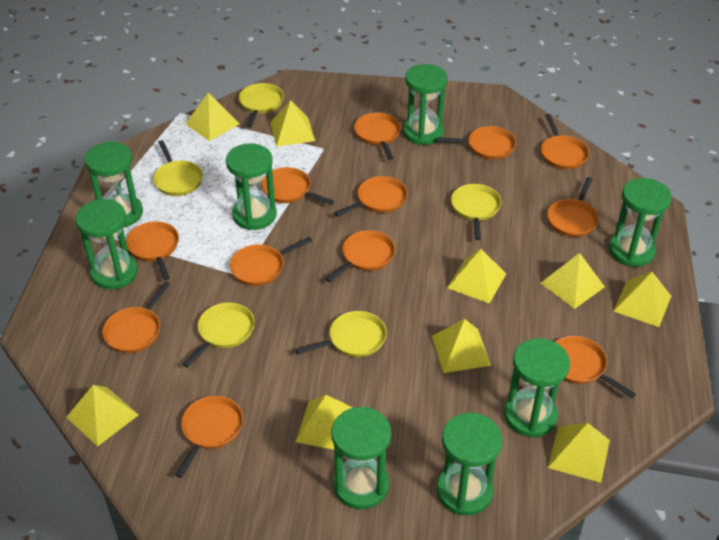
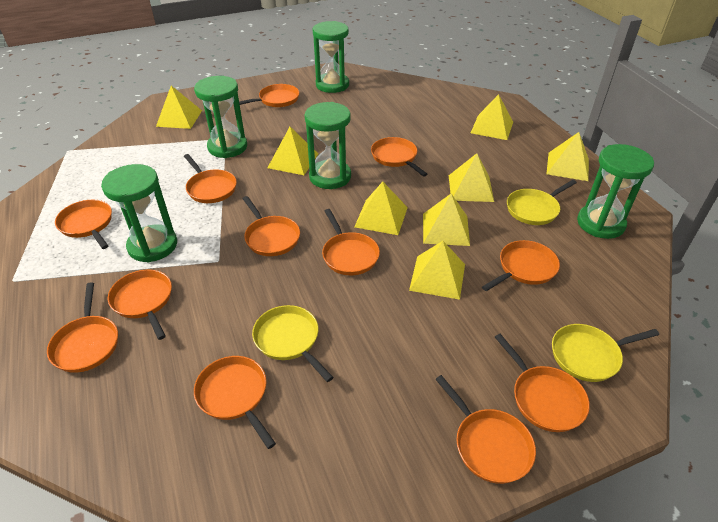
green hourglass: 8 -> 5
yellow pan: 5 -> 3
yellow pyramid: 9 -> 8

